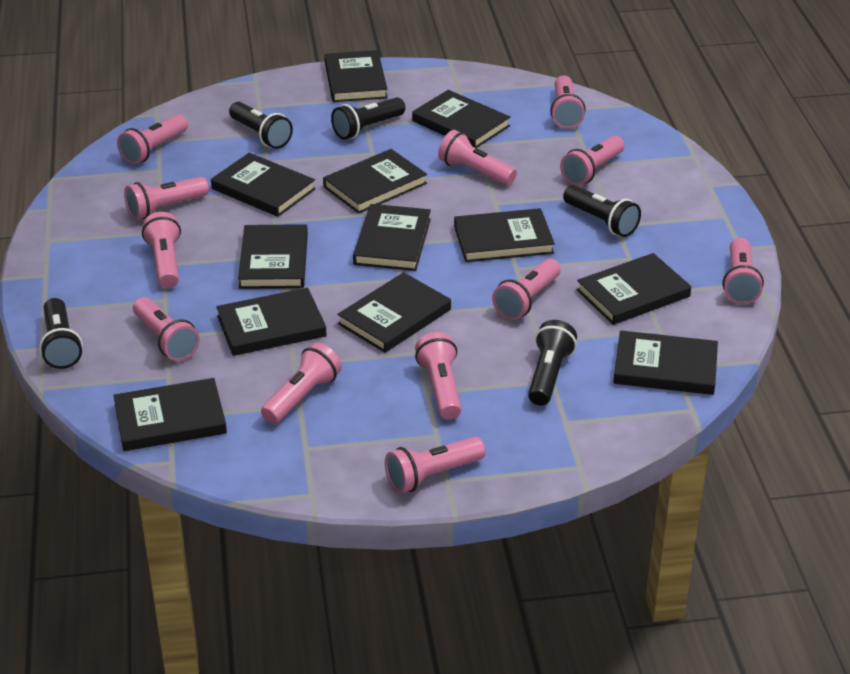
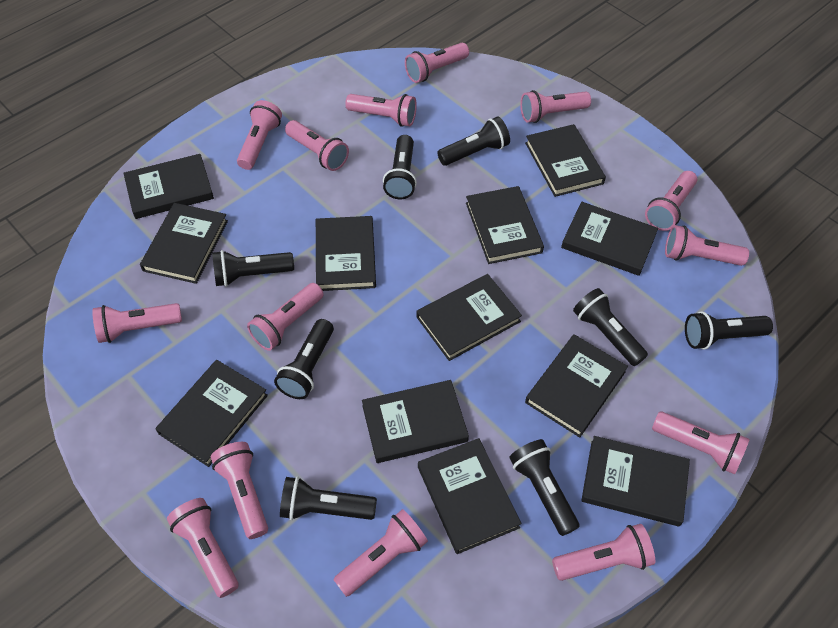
black flashlight: 5 -> 8
pink flashlight: 12 -> 14

